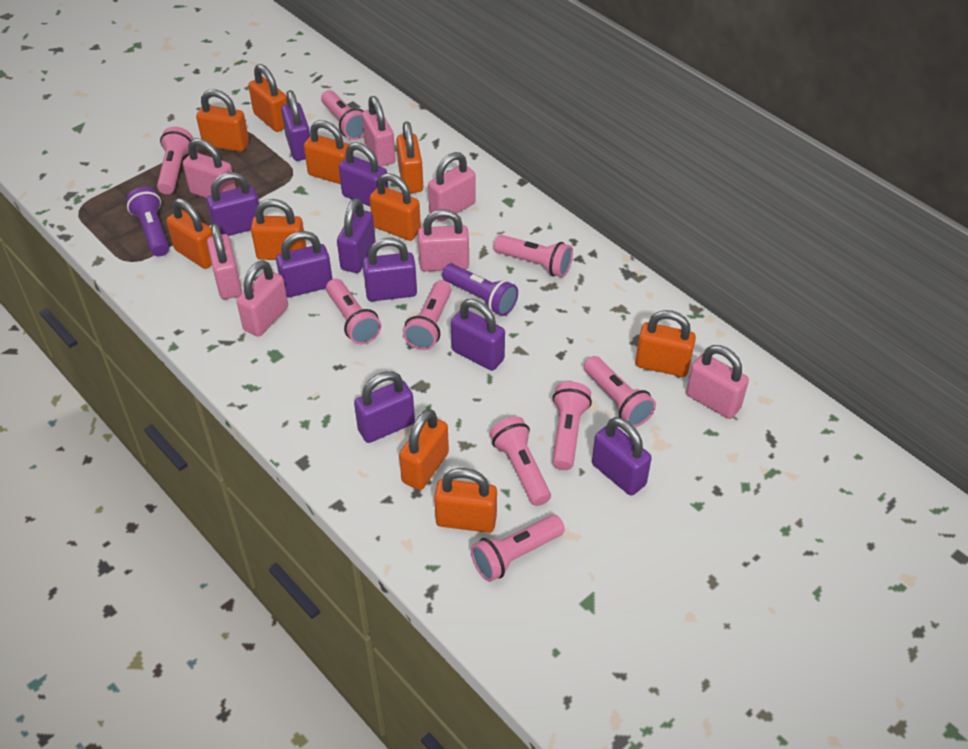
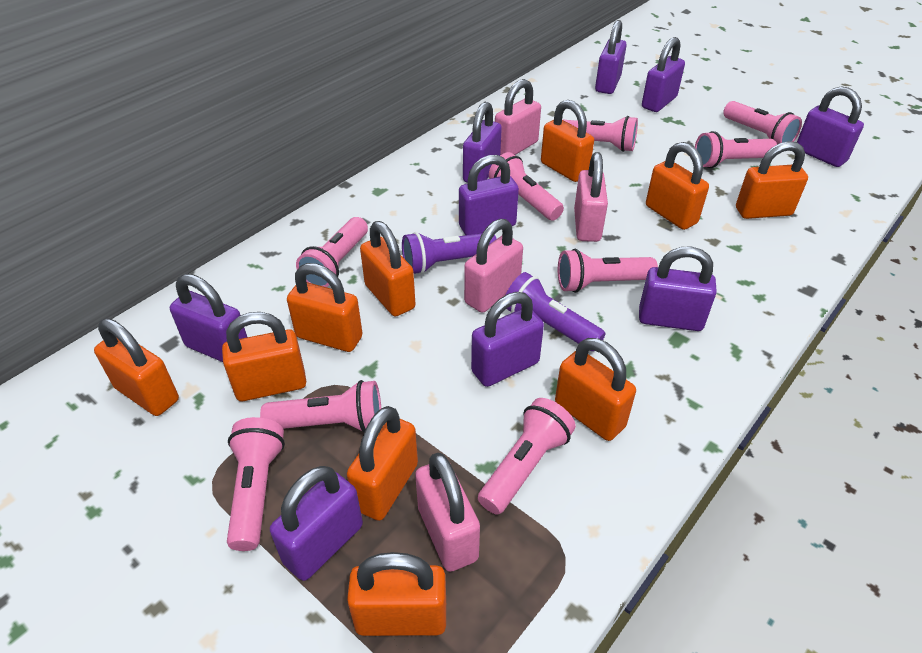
pink padlock: 7 -> 4

